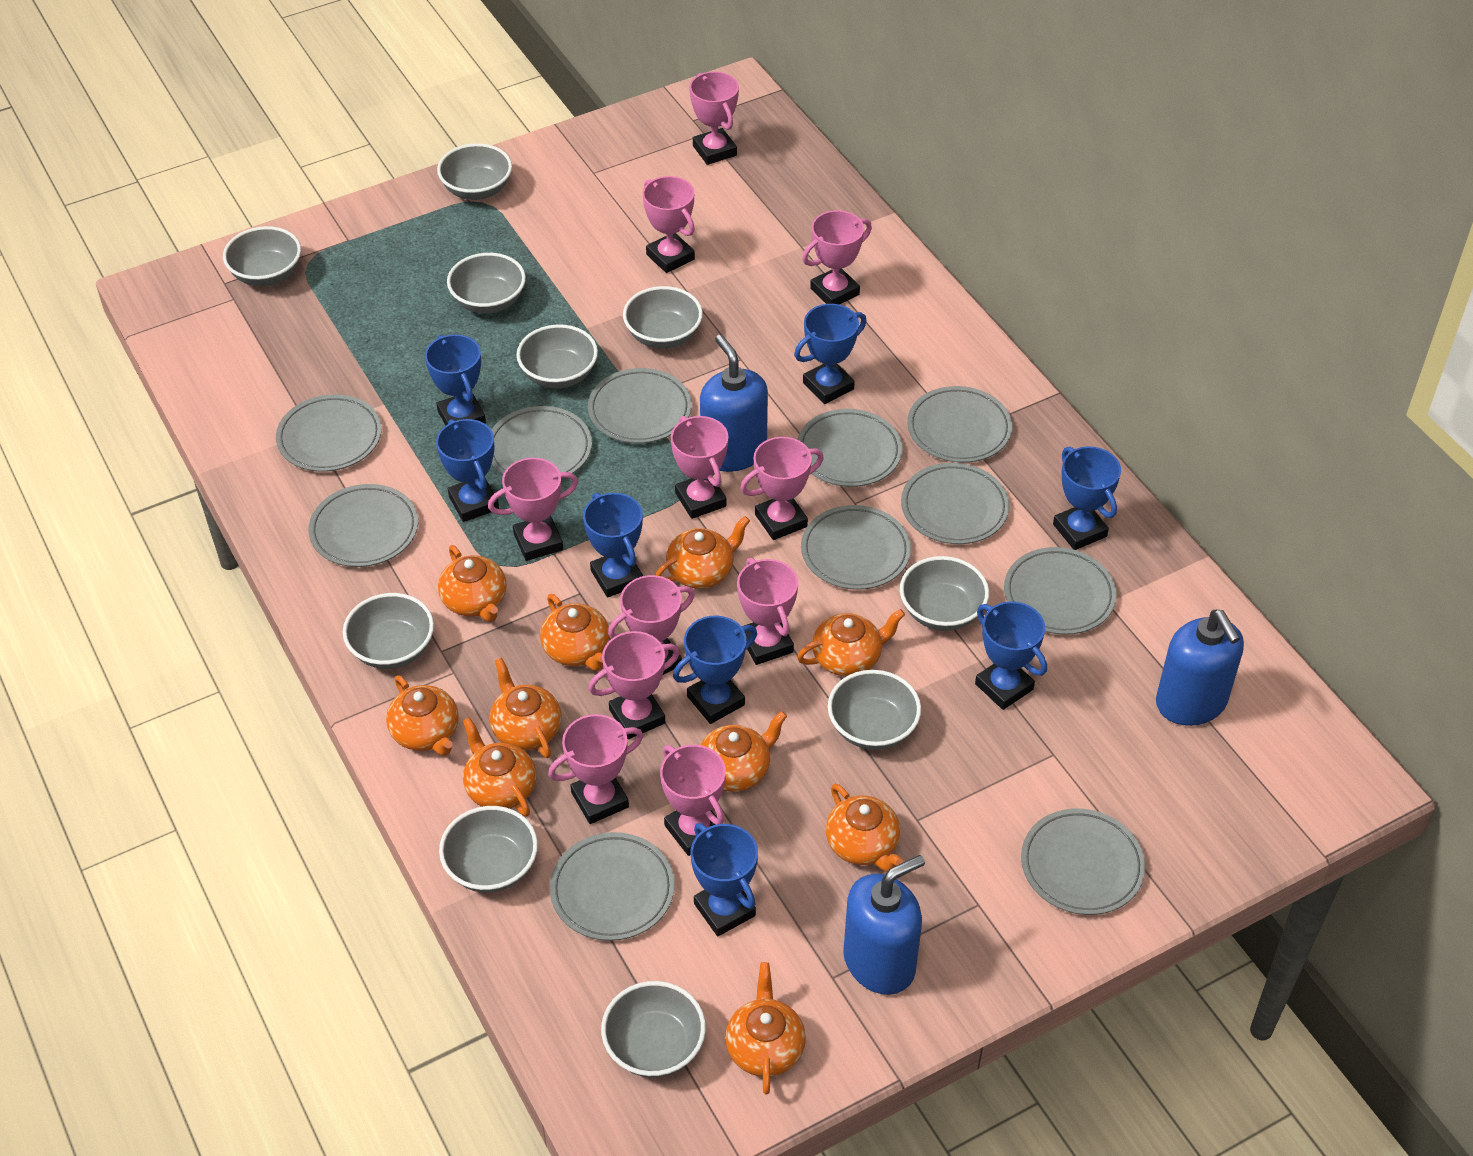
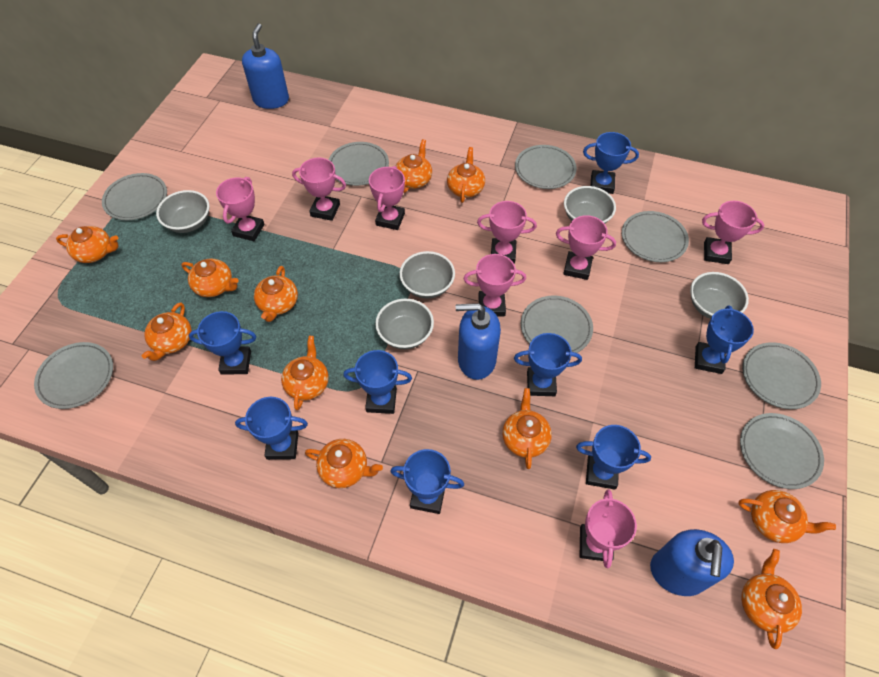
grey bowl: 10 -> 5
grey plate: 11 -> 8
orange teapot: 10 -> 11
pink trophy: 11 -> 8

